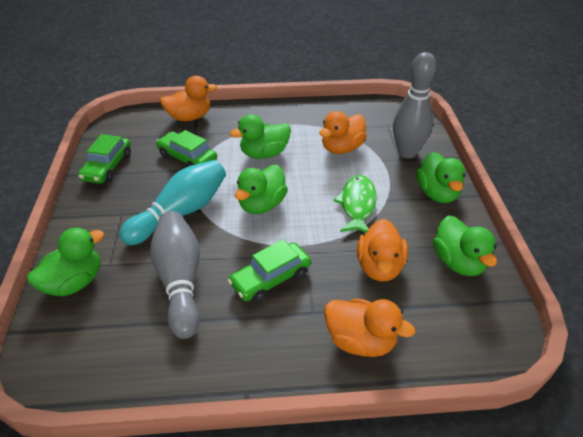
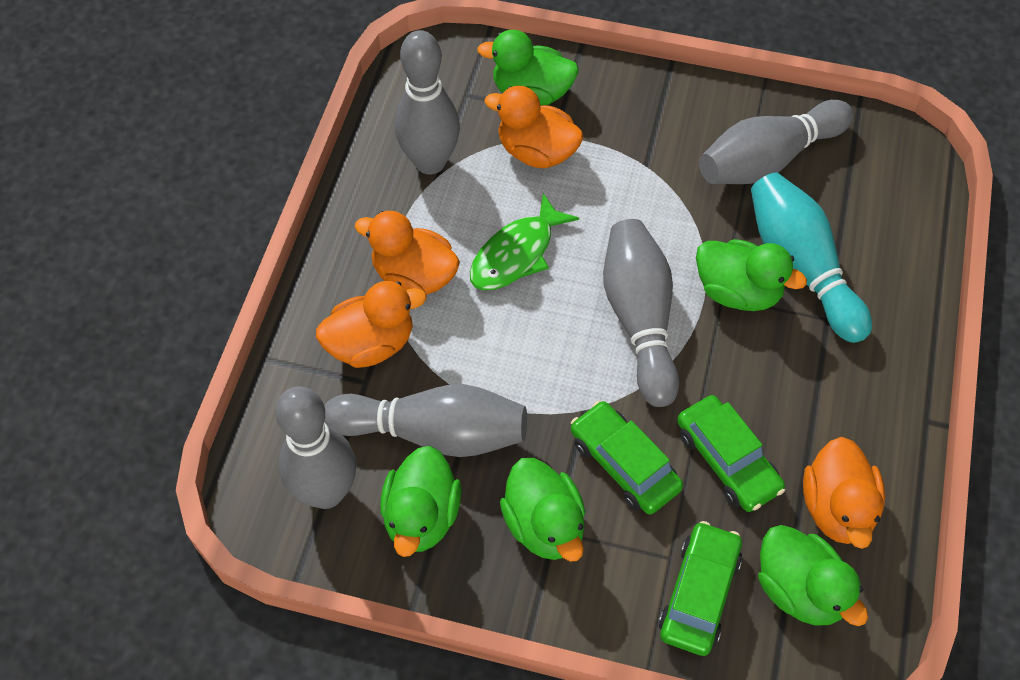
grey bowling pin: 2 -> 5

